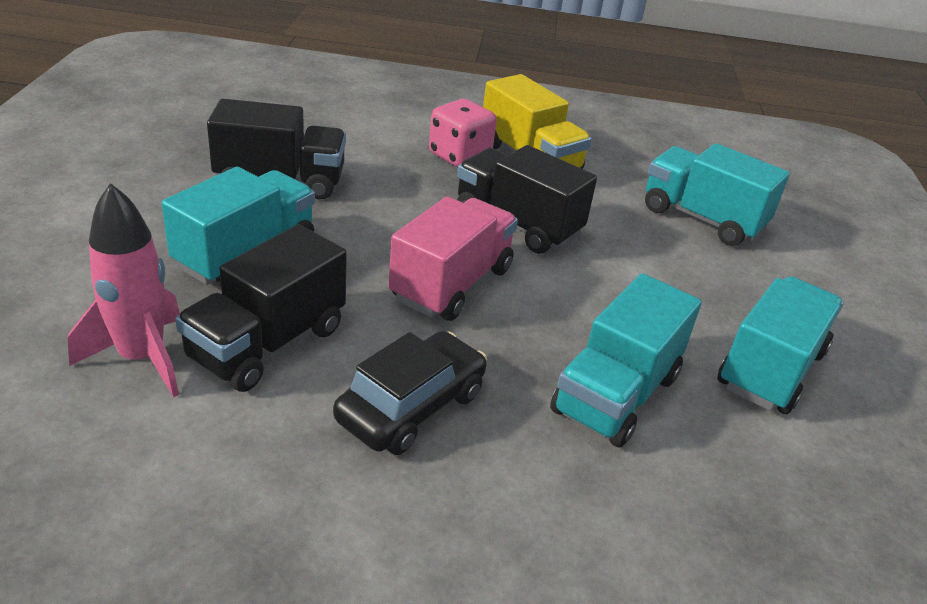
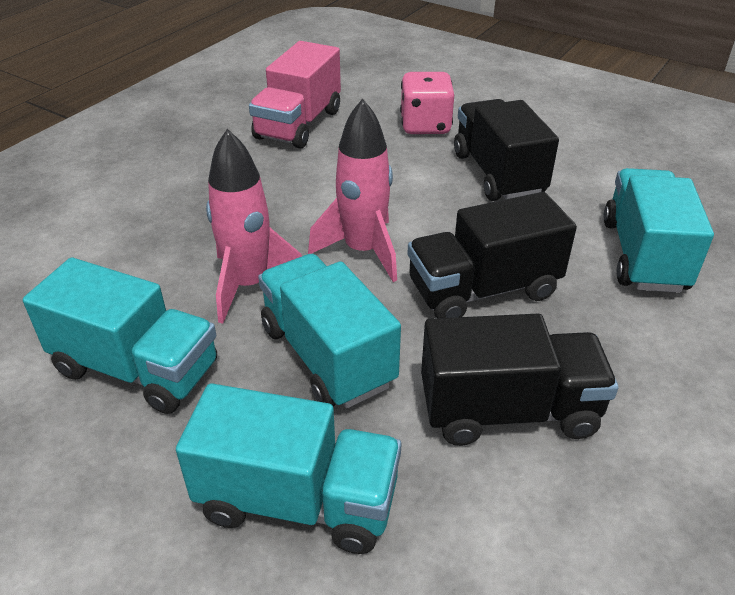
black car: 1 -> 0
pink rocket: 1 -> 2
yellow truck: 1 -> 0

